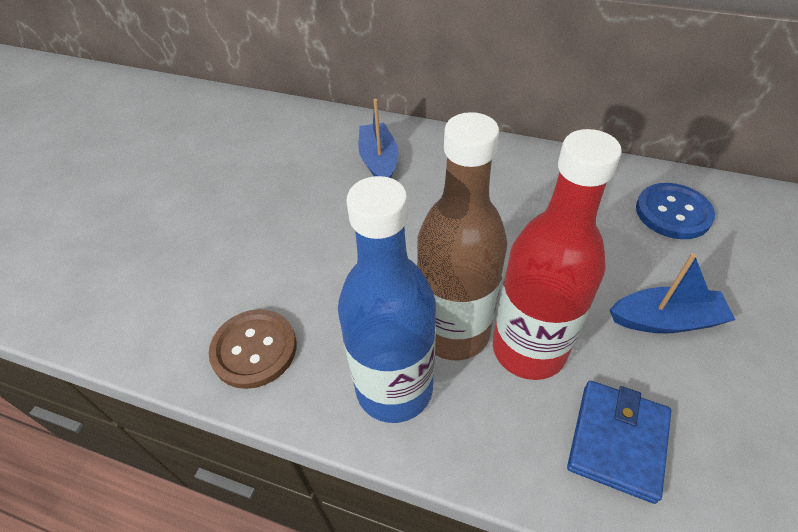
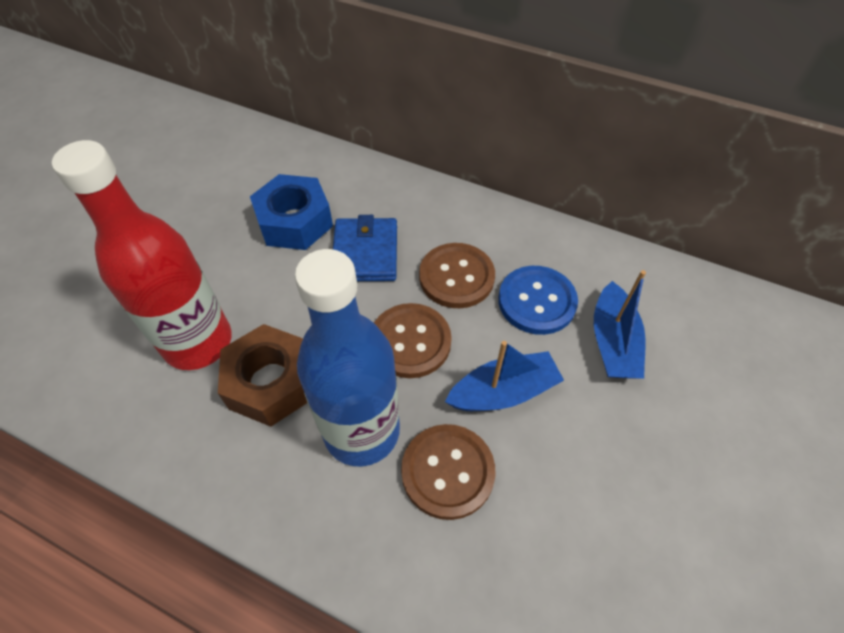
blue nut: 0 -> 1
brown bottle: 1 -> 0
brown button: 1 -> 3
brown nut: 0 -> 1

